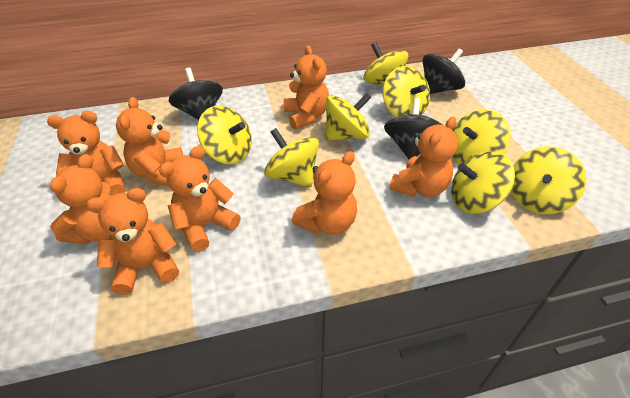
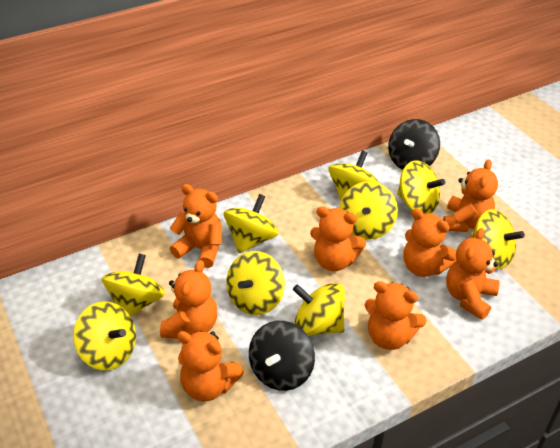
black spinning top: 3 -> 2
yellow spinning top: 8 -> 9

